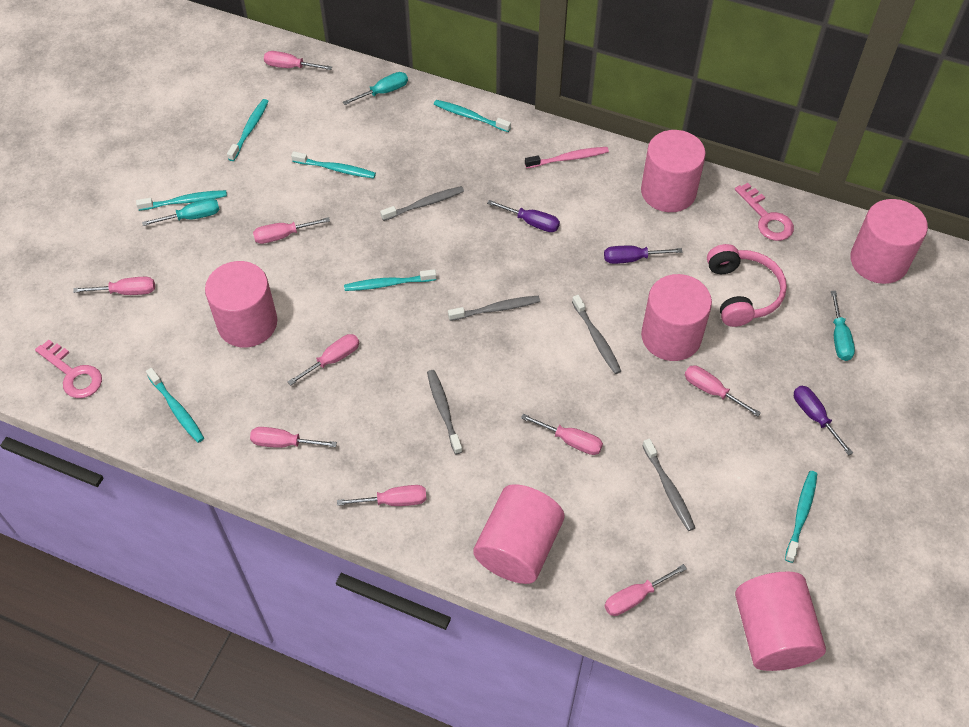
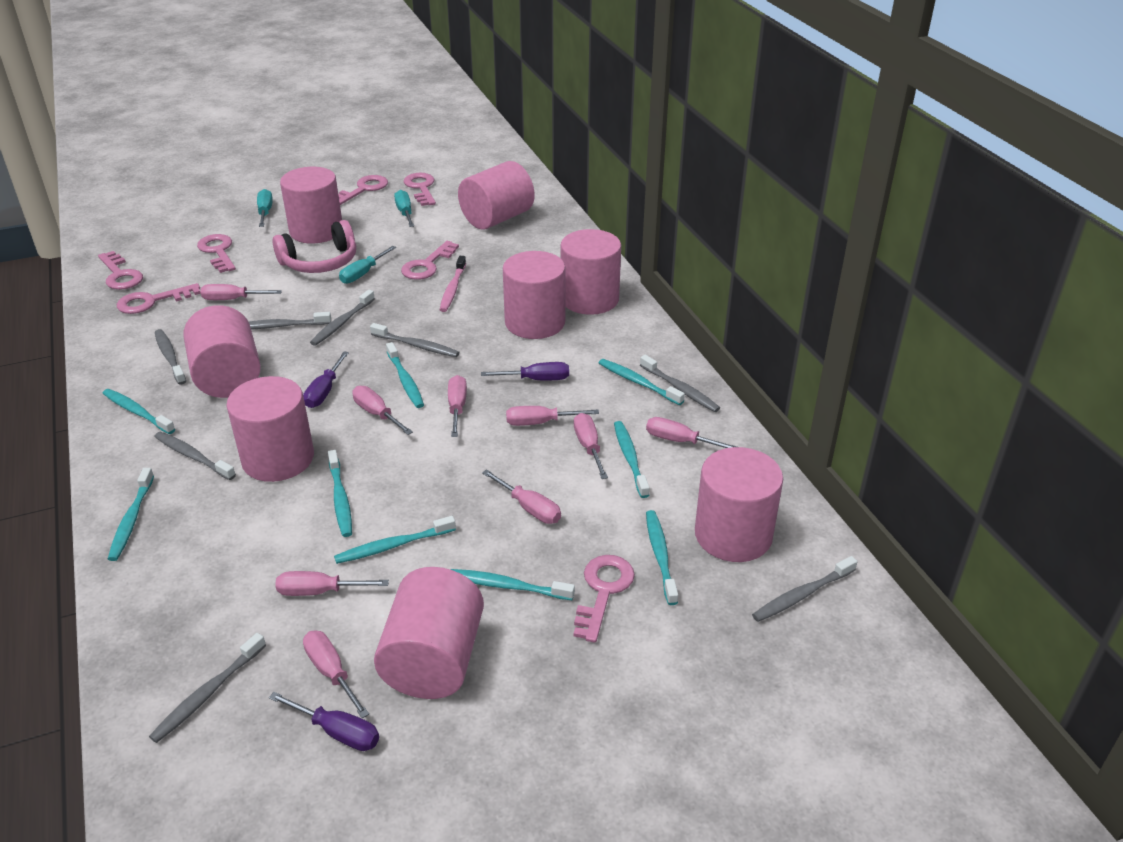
grey toothbrush: 5 -> 8
pink cylinder: 6 -> 8
pink key: 2 -> 7
turquoise toothbrush: 7 -> 9

